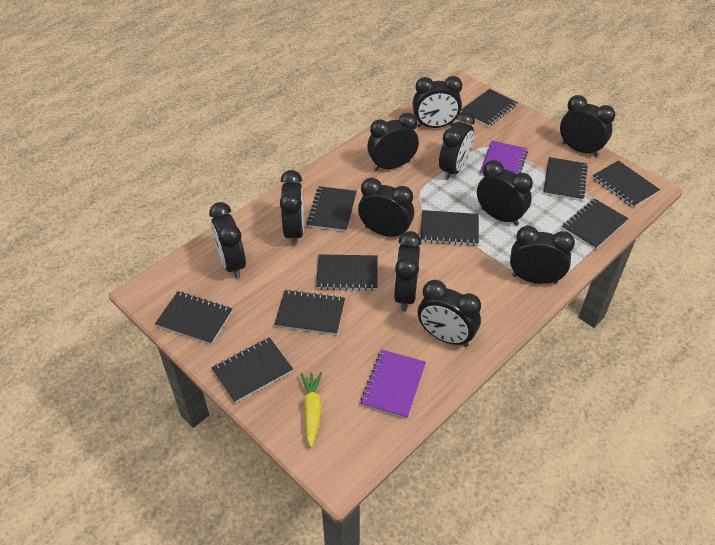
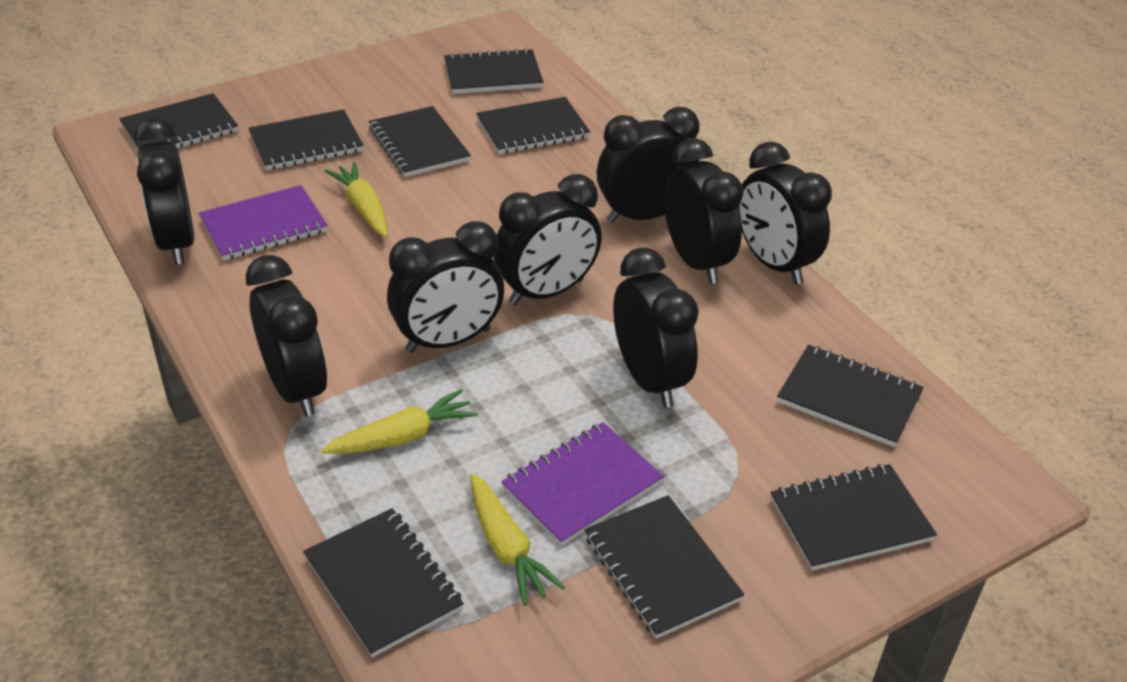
black clock: 11 -> 8
black notebook: 10 -> 9
yellow carrot: 1 -> 3

